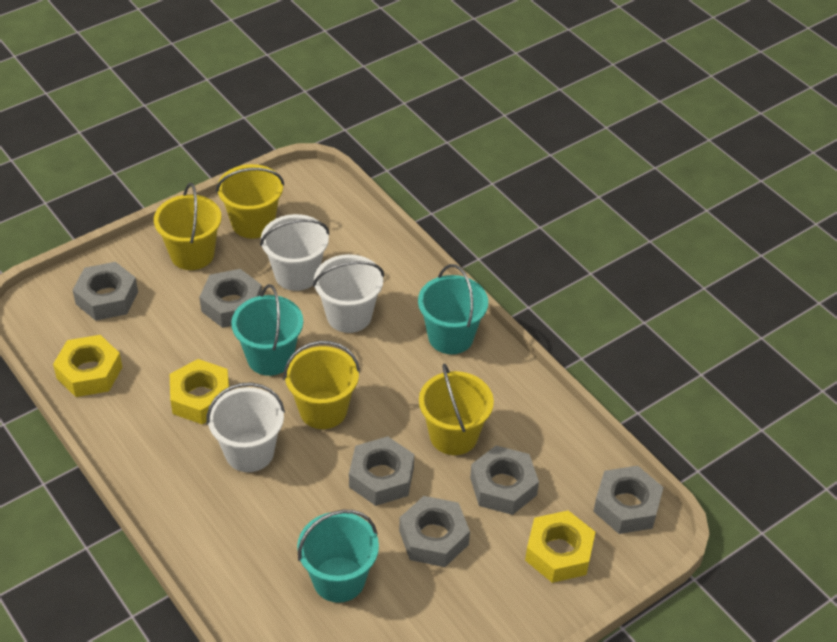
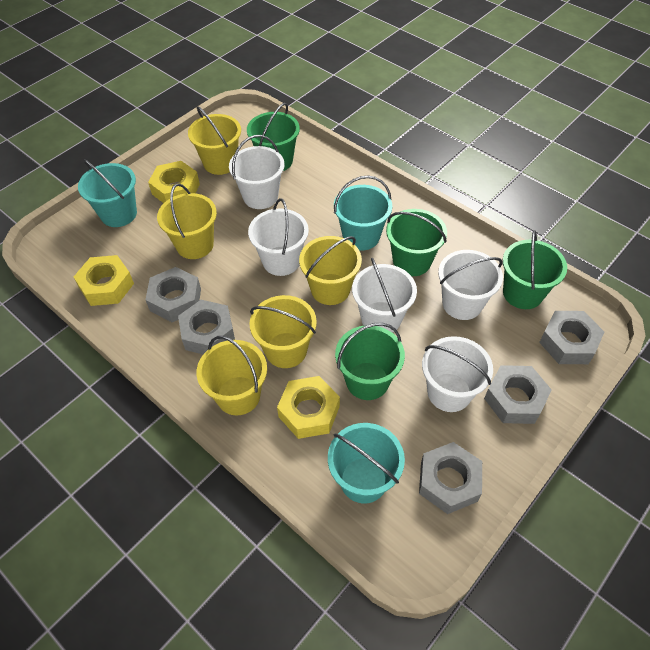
green bucket: 0 -> 4
grey nut: 6 -> 5
white bucket: 3 -> 5
yellow bucket: 4 -> 5

